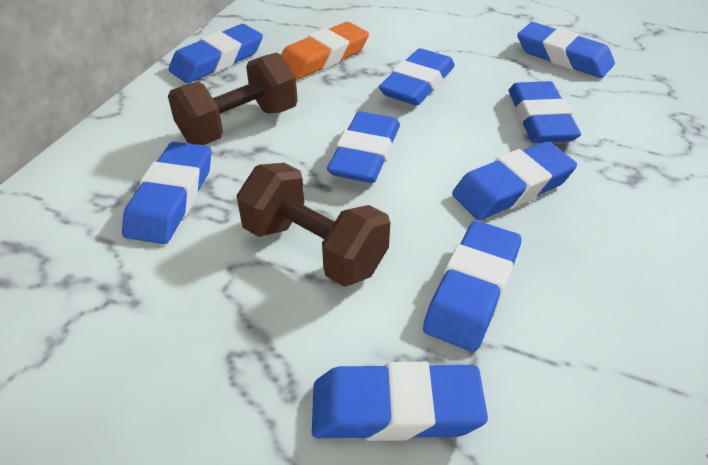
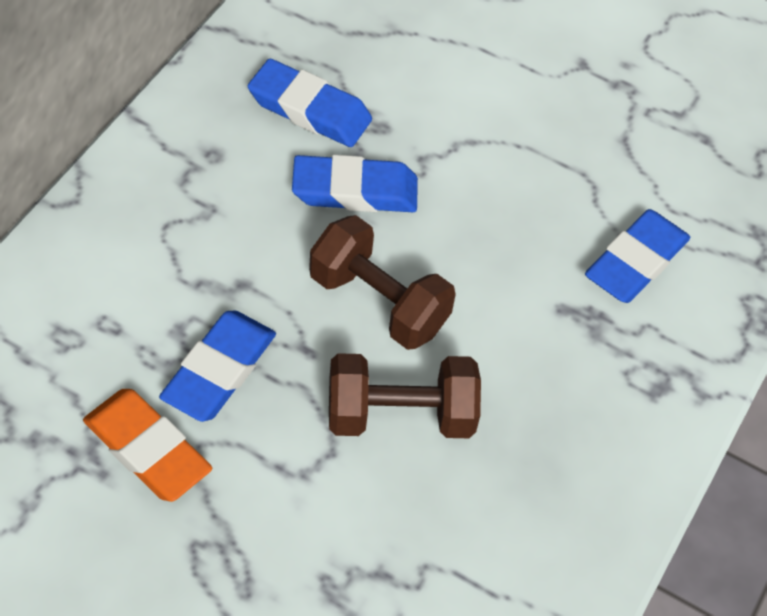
blue eraser: 9 -> 4

